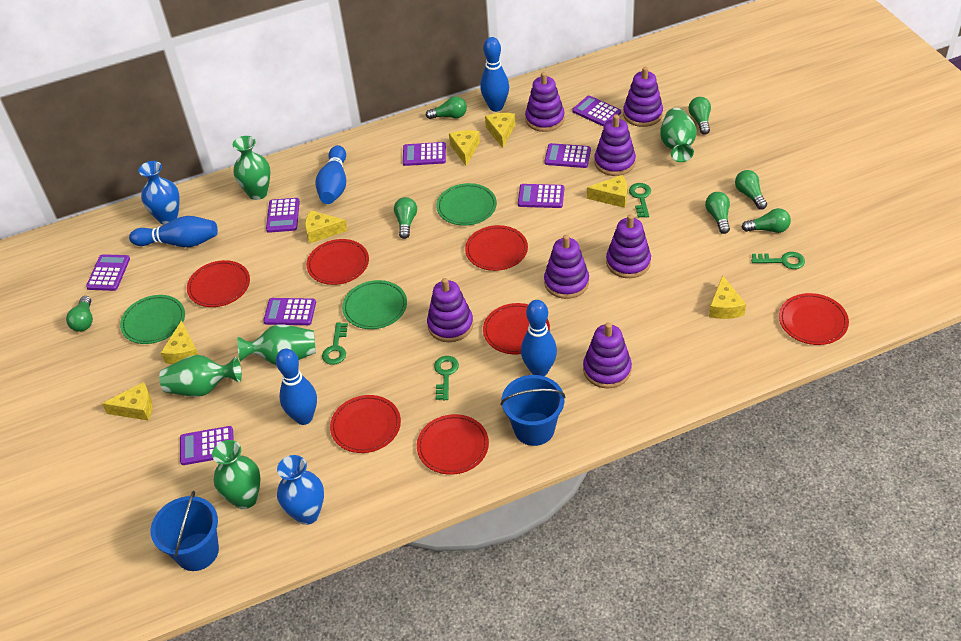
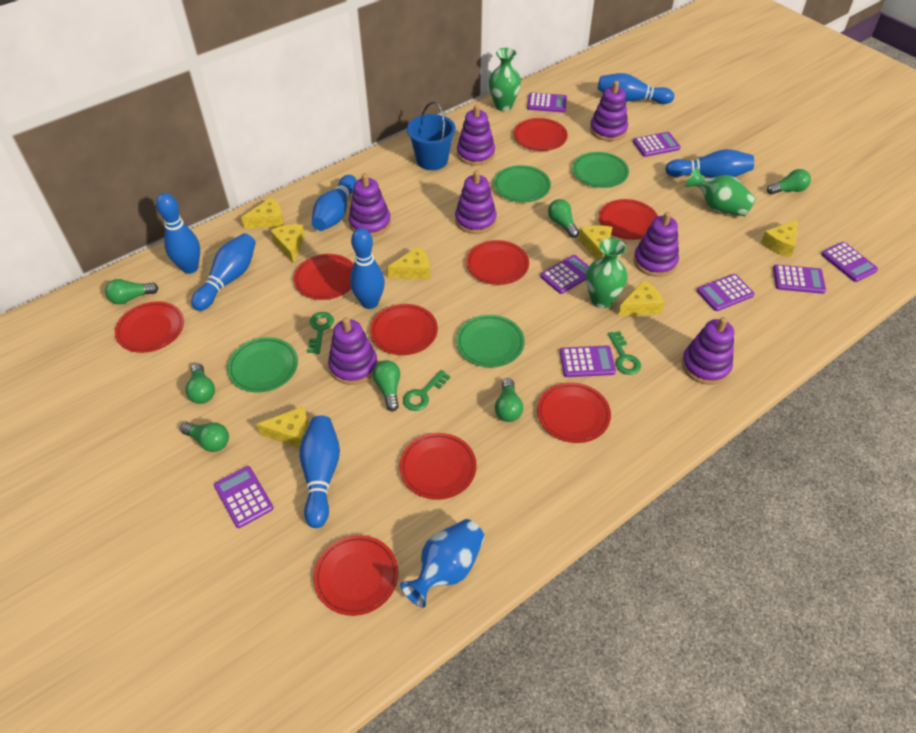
blue bowling pin: 5 -> 7
blue bucket: 2 -> 1
blue vase: 2 -> 1
green key: 4 -> 3
green plate: 3 -> 4
green vase: 5 -> 3
red plate: 7 -> 9

